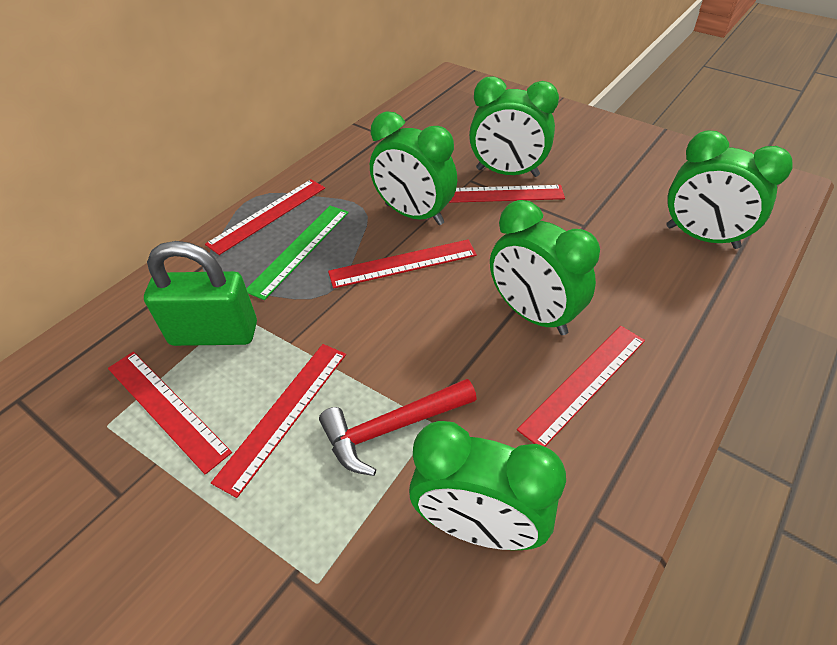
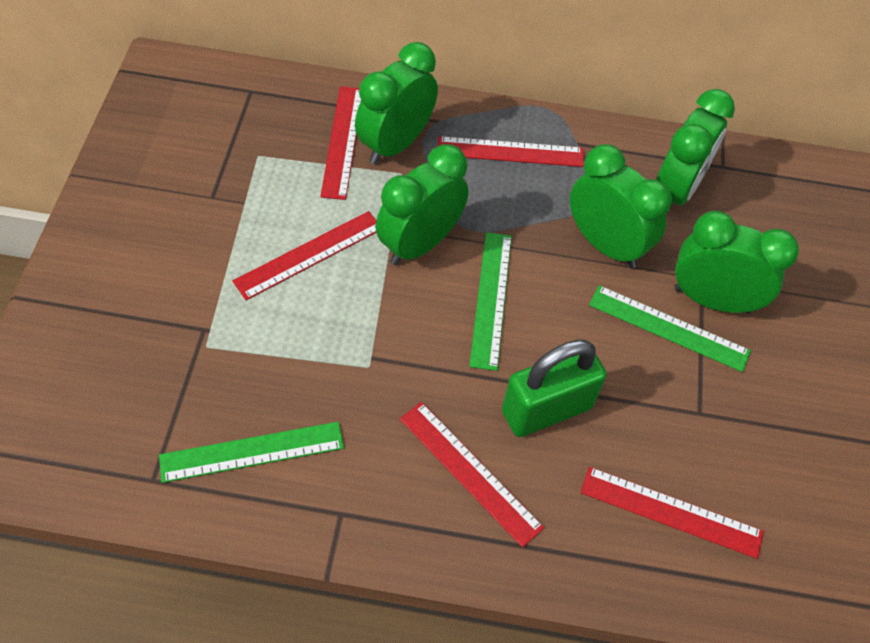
green ruler: 1 -> 3
red hammer: 1 -> 0
red ruler: 6 -> 5

